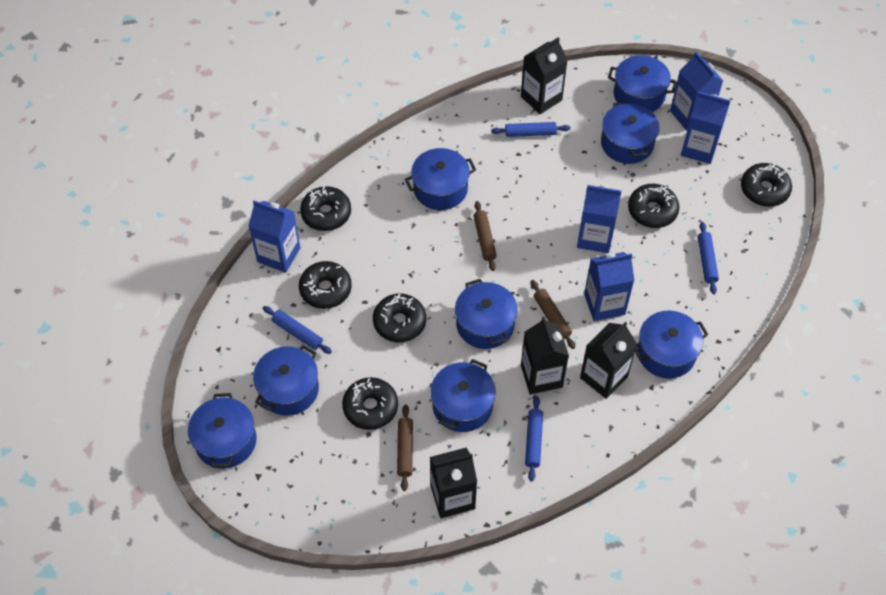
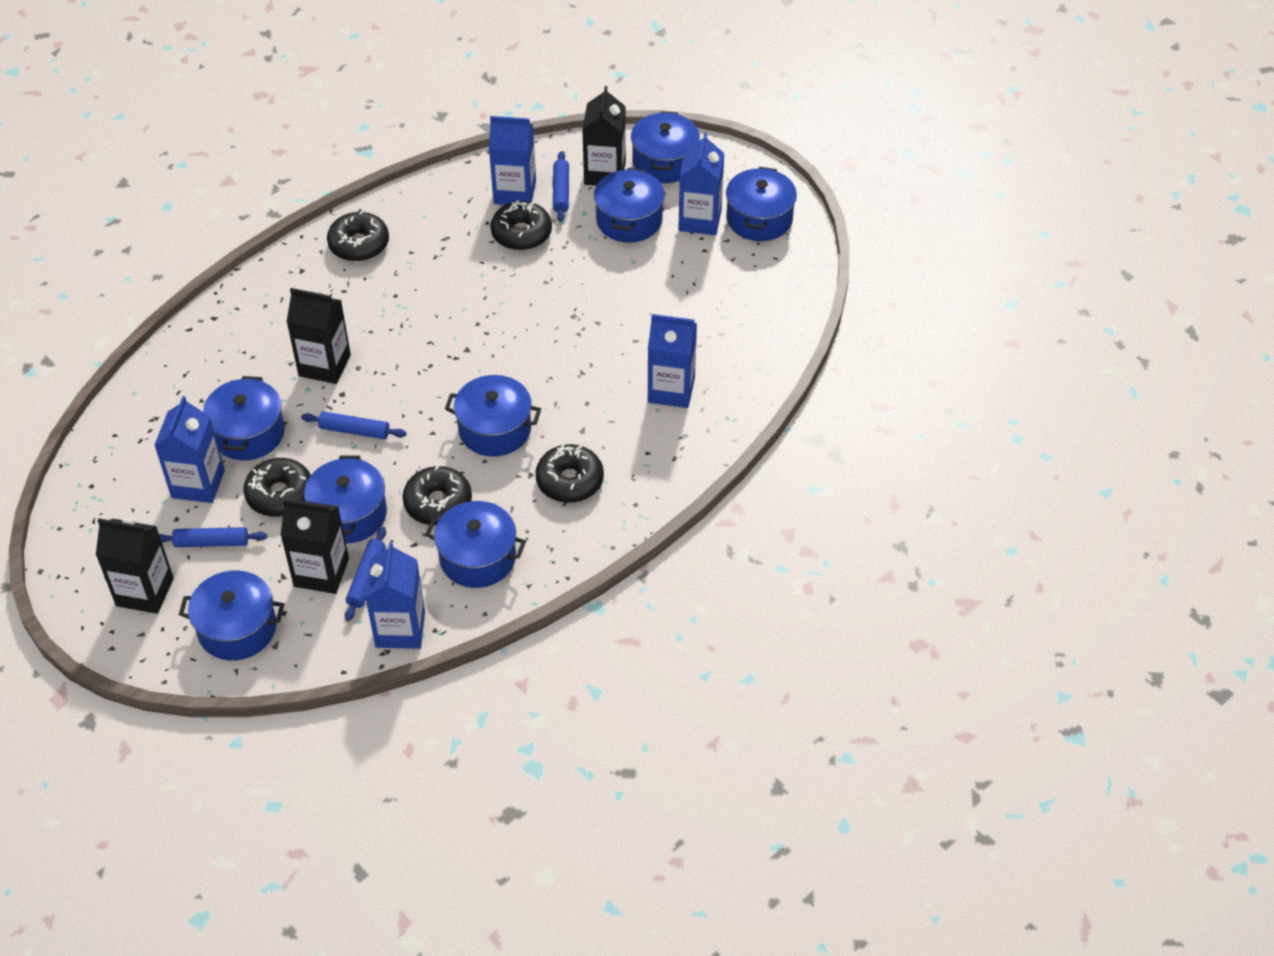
black donut: 6 -> 5
brown rolling pin: 3 -> 0

